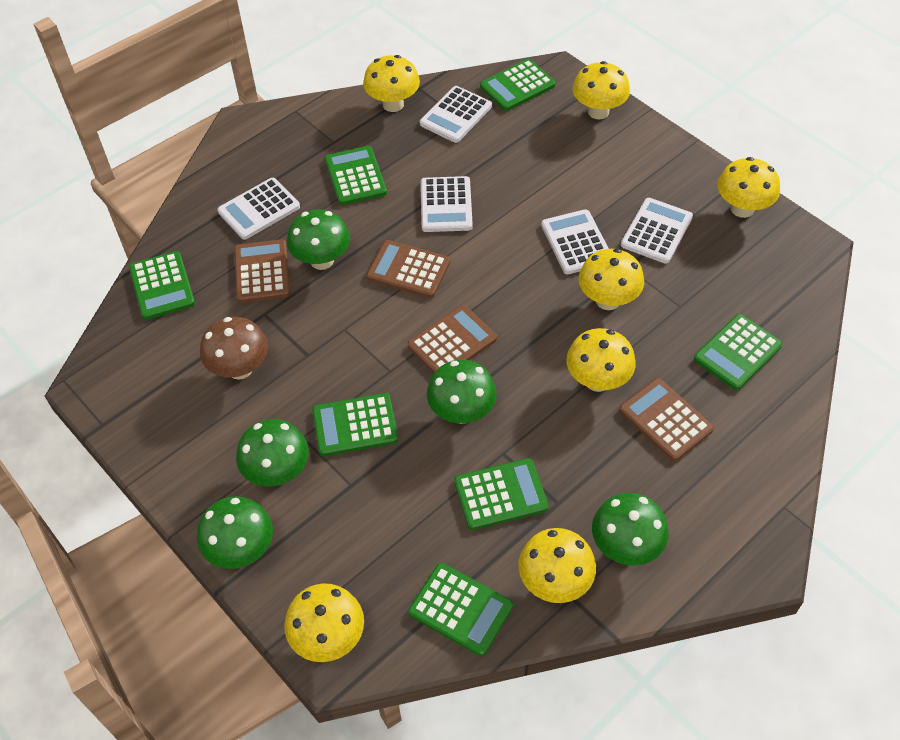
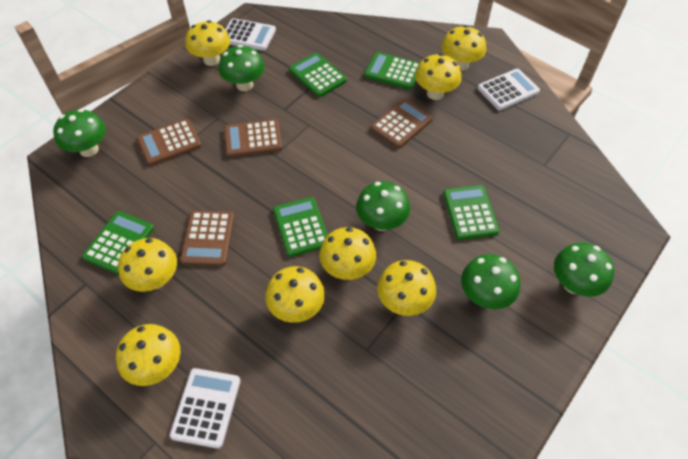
brown mushroom: 1 -> 0
green calculator: 7 -> 5
white calculator: 5 -> 3
yellow mushroom: 7 -> 8

